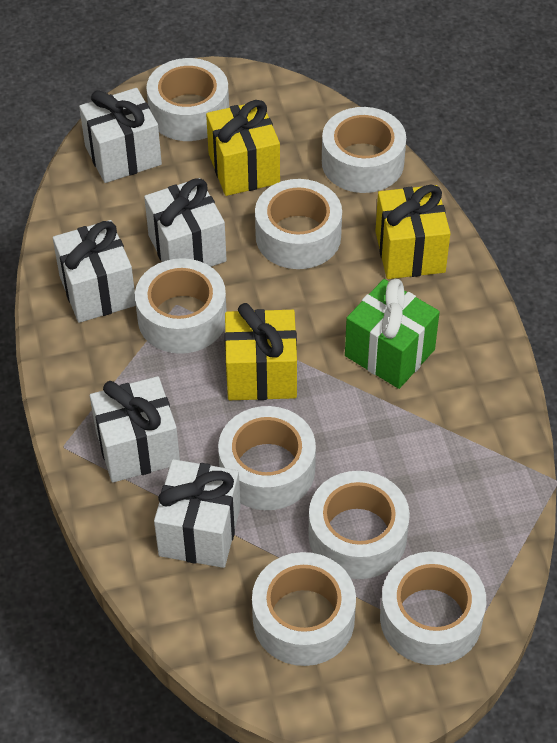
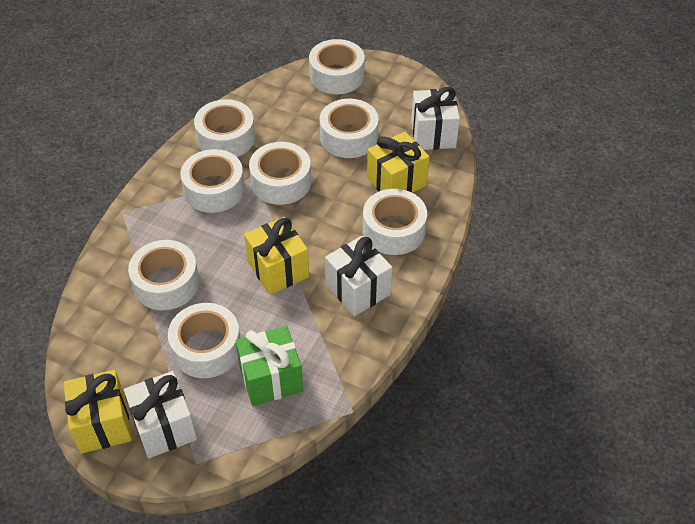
white gift: 5 -> 3

